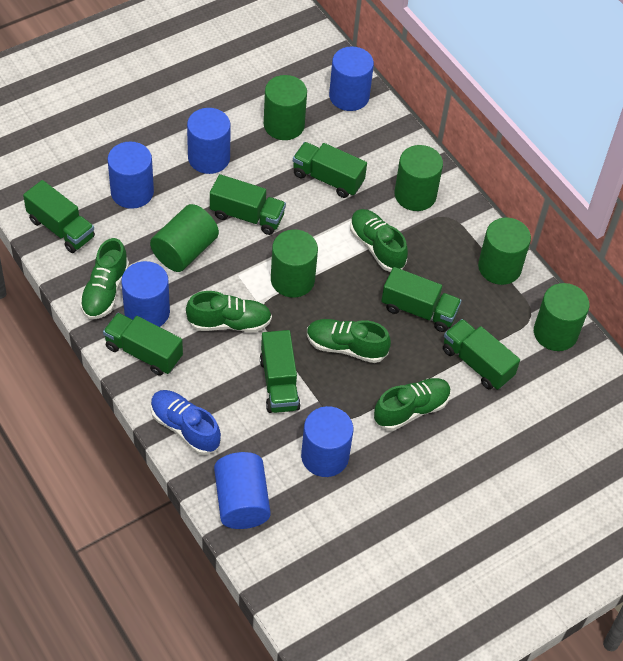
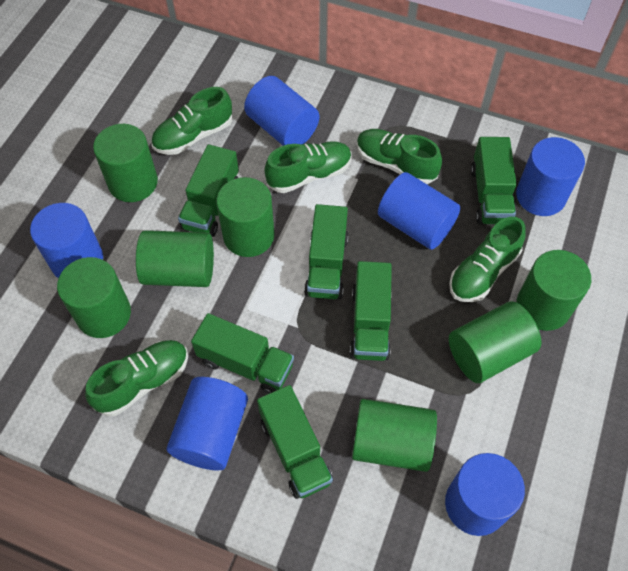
blue shoe: 1 -> 0
green cylinder: 6 -> 7
green truck: 7 -> 6

